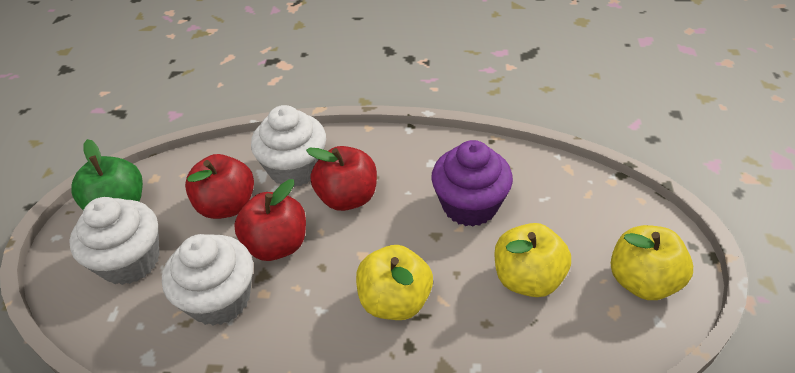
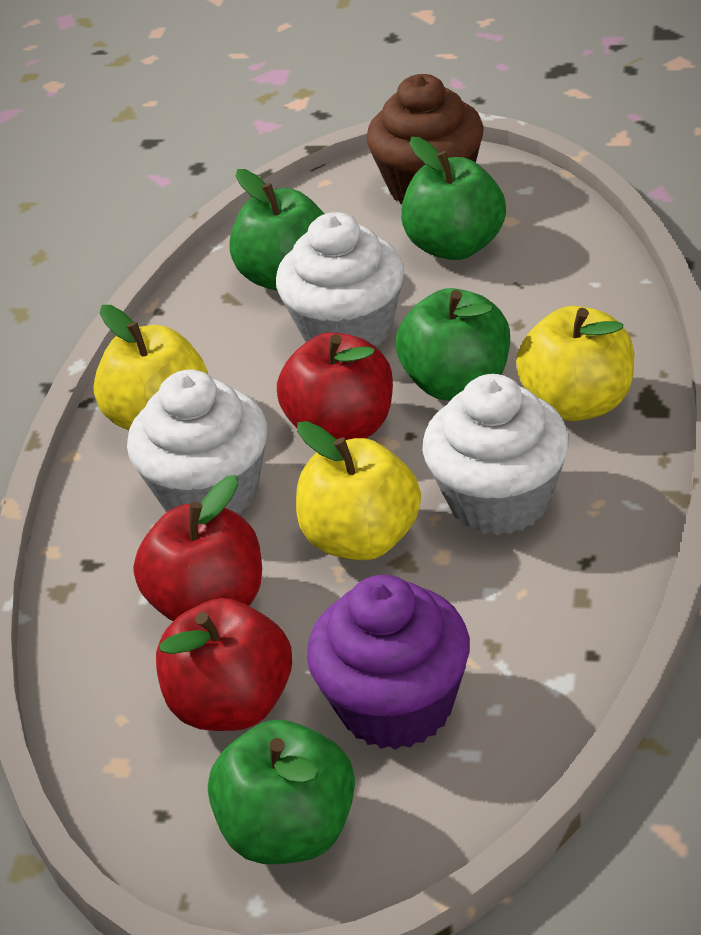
brown cupcake: 0 -> 1
green apple: 1 -> 4

